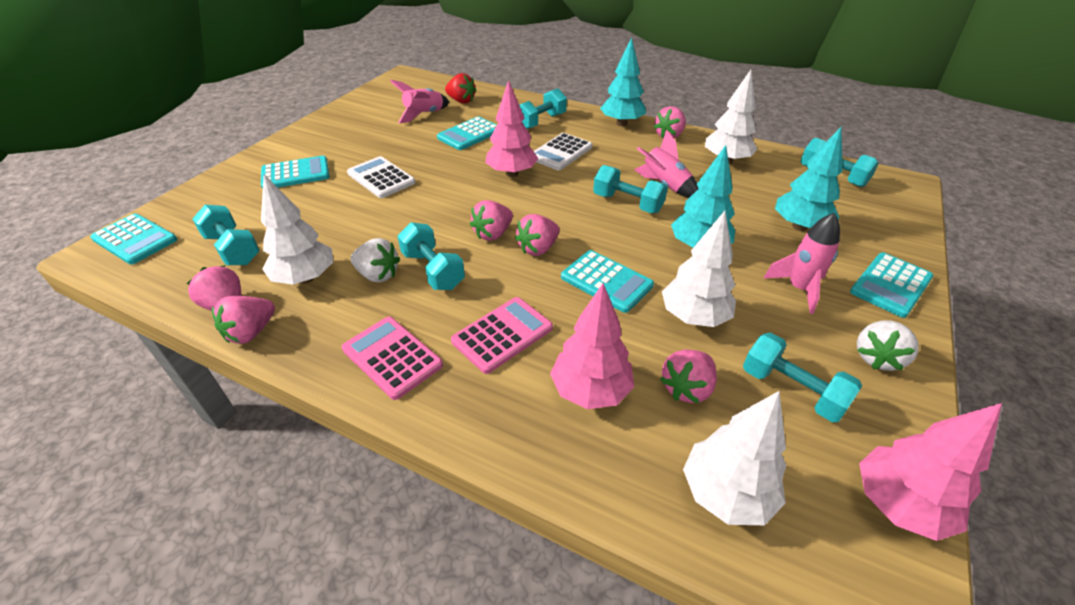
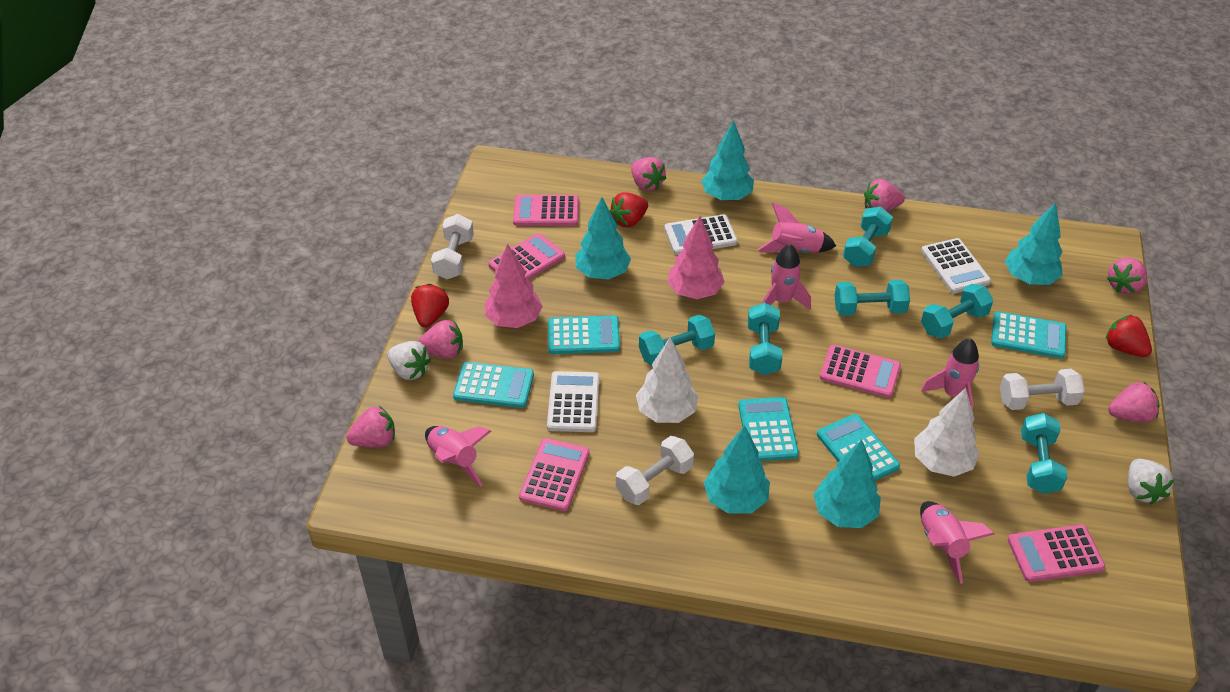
pink calculator: 2 -> 5
pink rocket: 3 -> 5
pink tree: 3 -> 2
red strawberry: 1 -> 3
turquoise tree: 3 -> 5
white calculator: 2 -> 3
white dumbbell: 0 -> 3
white tree: 4 -> 2

